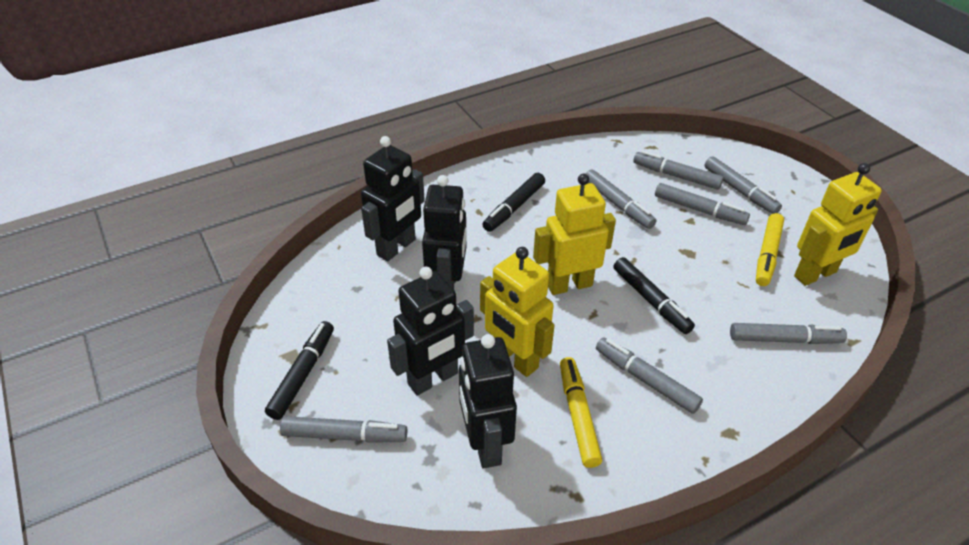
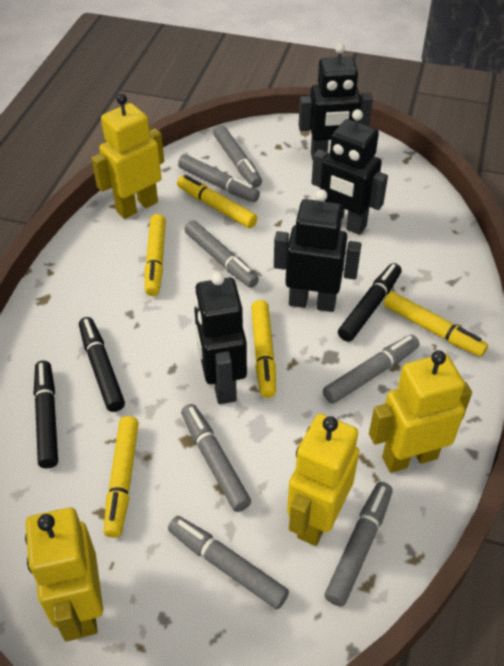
yellow marker: 2 -> 5
yellow robot: 3 -> 4

